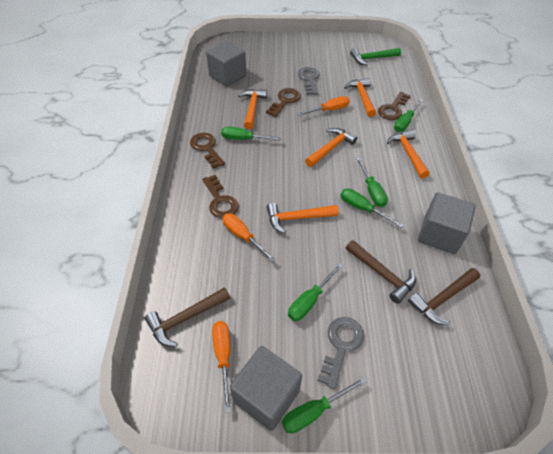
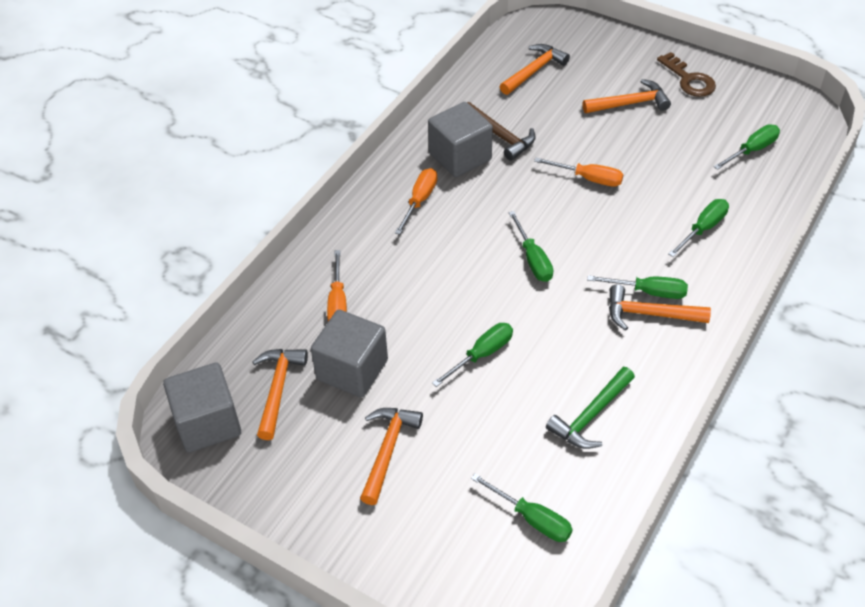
brown hammer: 3 -> 1
brown key: 4 -> 1
grey key: 2 -> 0

